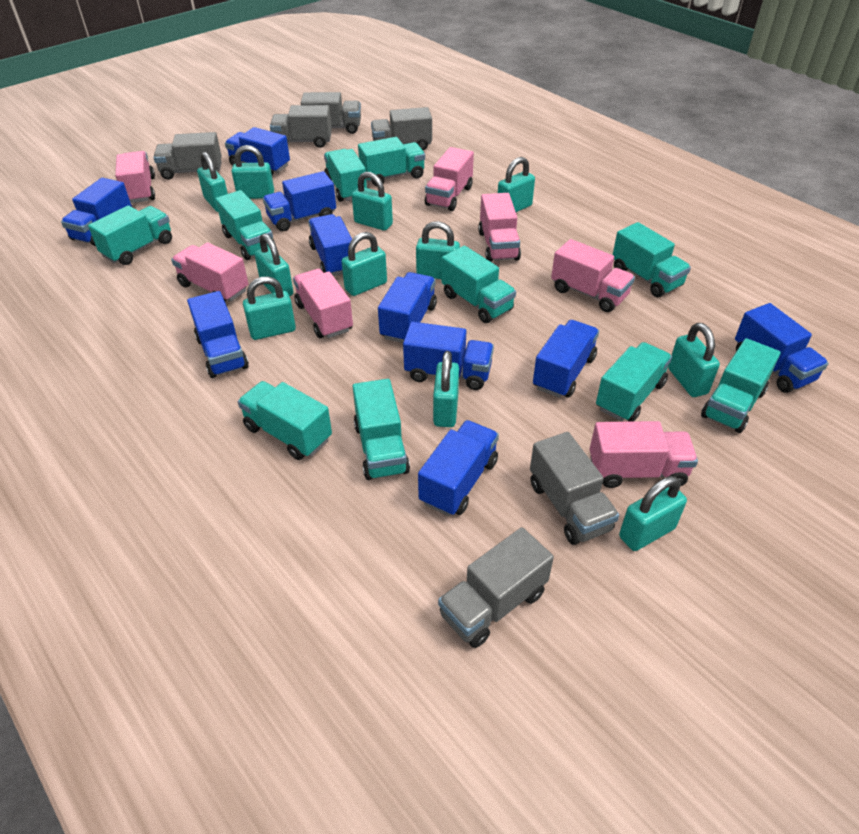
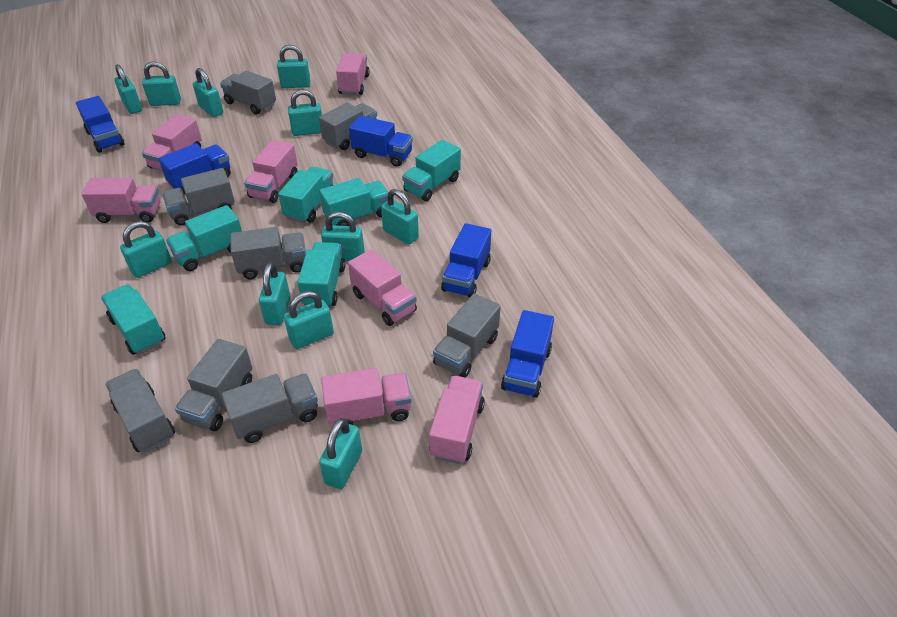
blue truck: 10 -> 5
grey truck: 6 -> 8
turquoise truck: 10 -> 6

